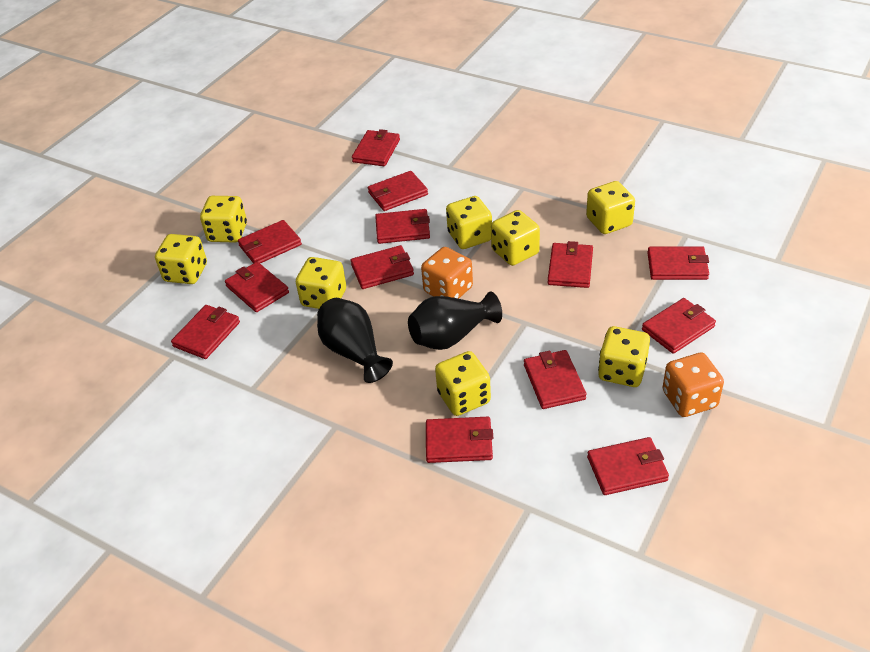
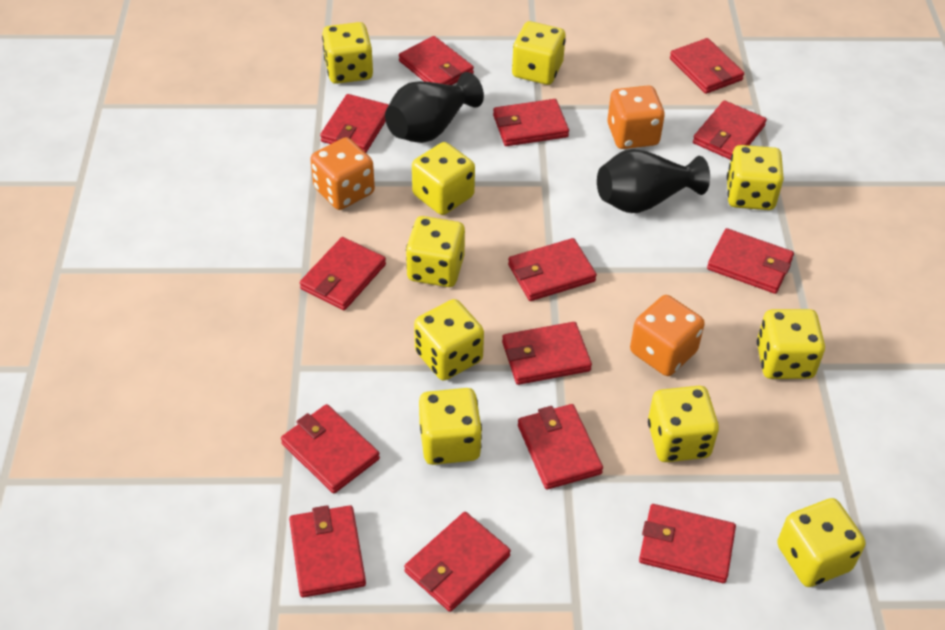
orange dice: 2 -> 3
red wallet: 13 -> 14
yellow dice: 8 -> 10

